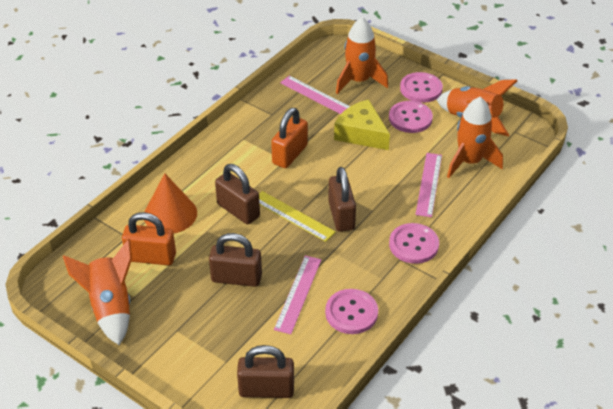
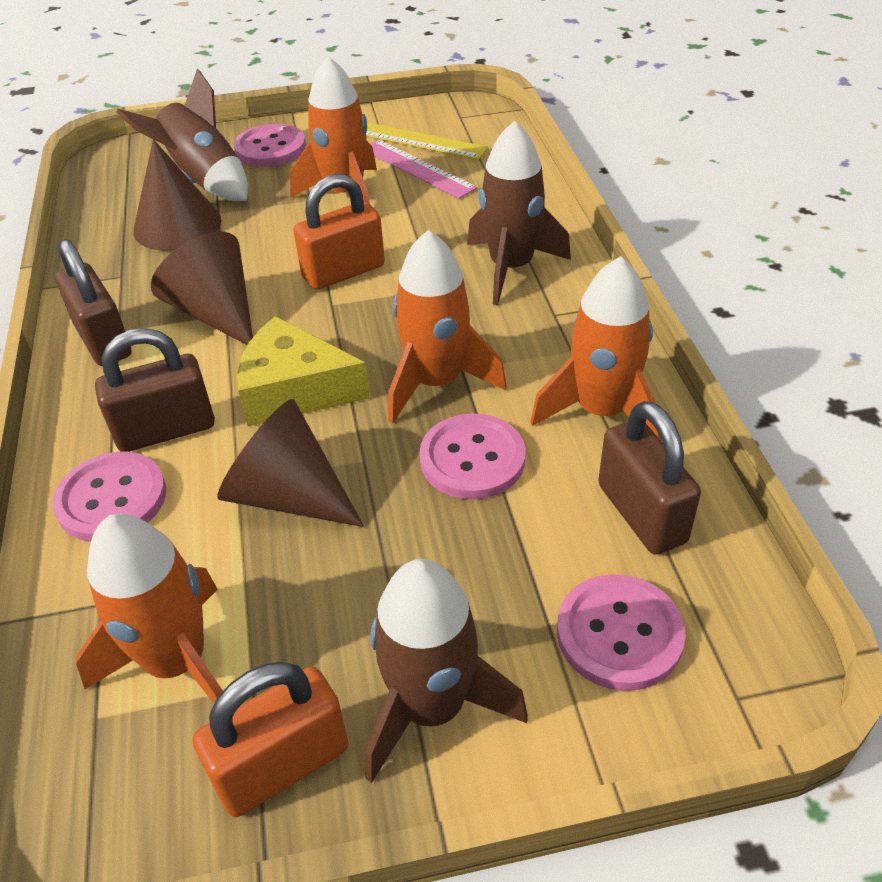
brown cone: 0 -> 3
brown padlock: 4 -> 3
brown rocket: 0 -> 3
orange cone: 1 -> 0
pink ruler: 3 -> 1

